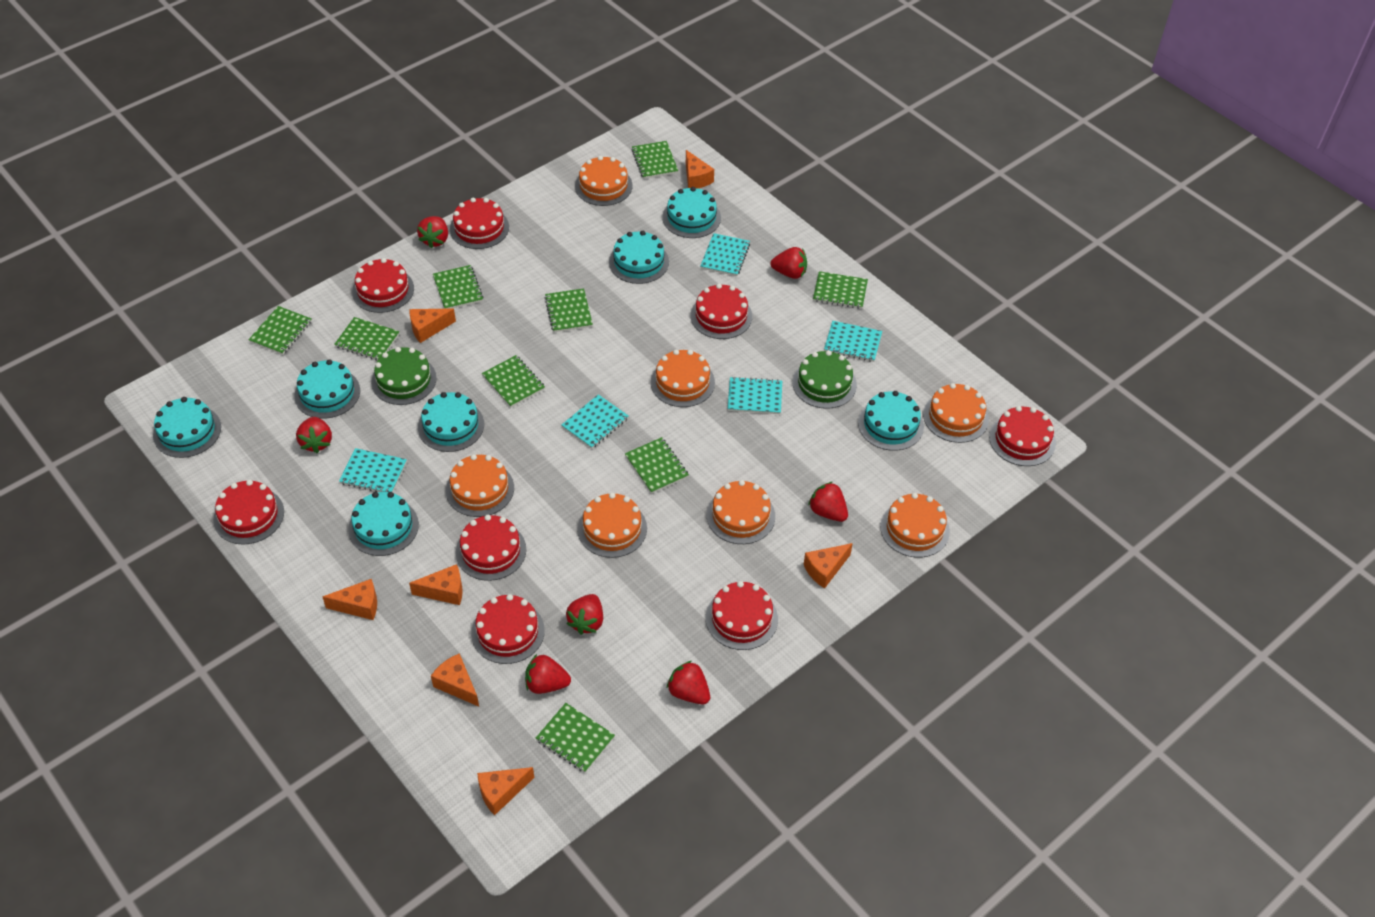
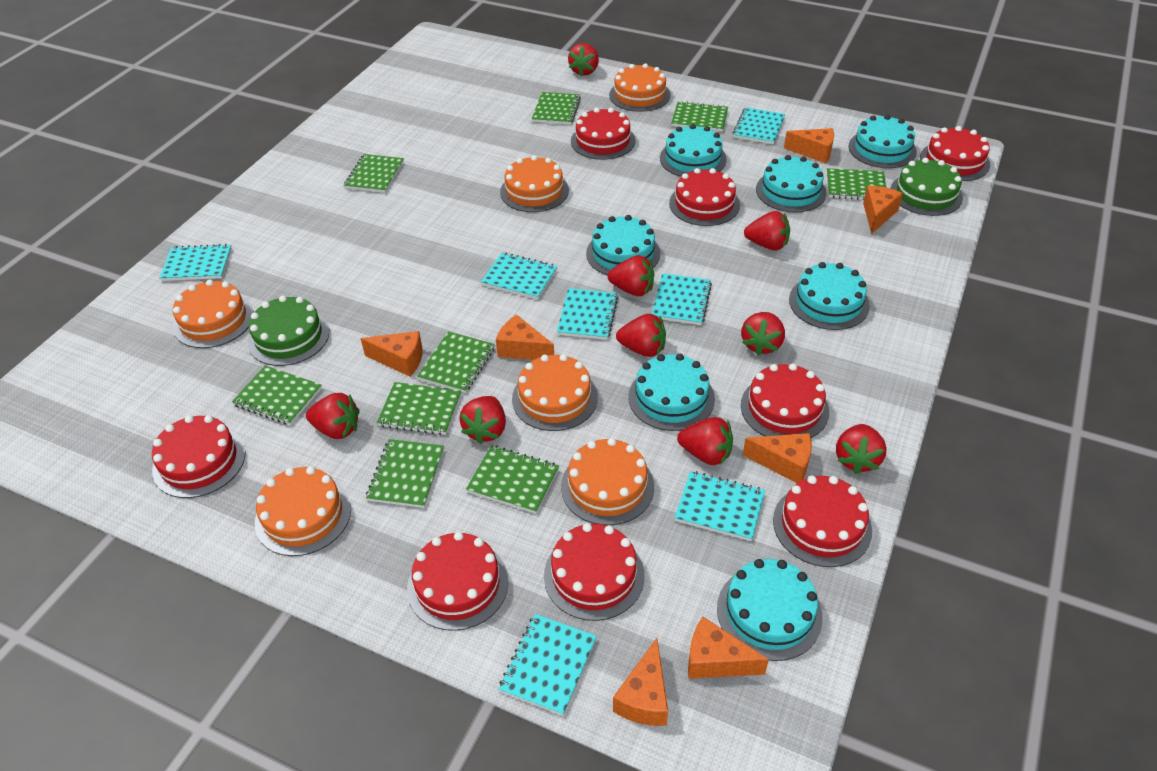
orange cake: 7 -> 6
red strawberry: 7 -> 9
turquoise notebook: 5 -> 7

